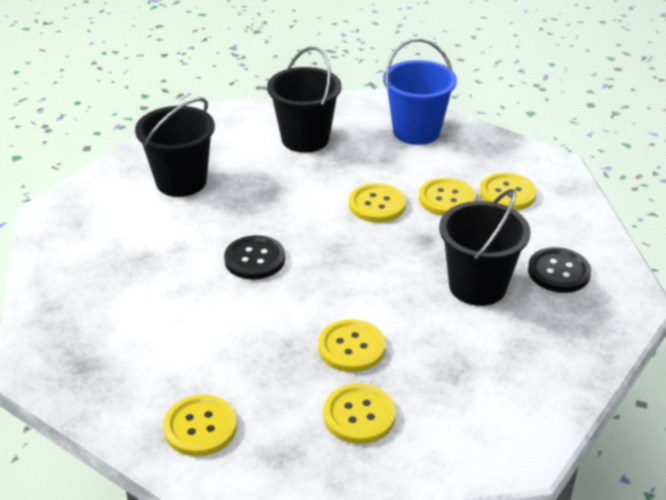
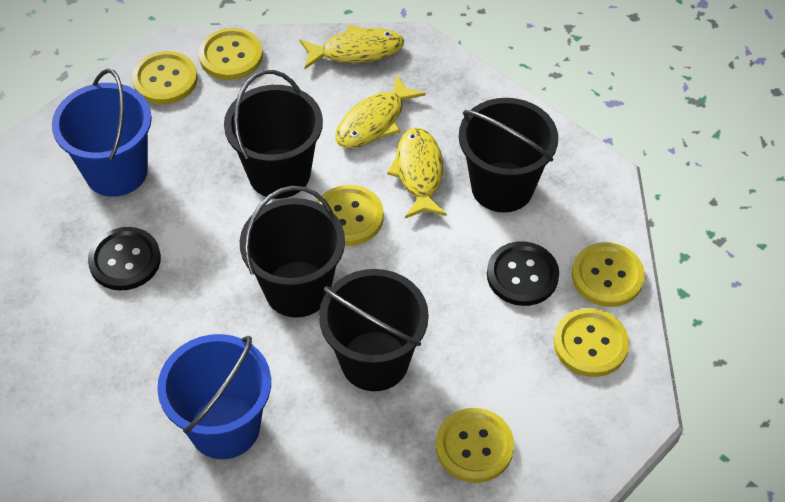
black bucket: 3 -> 4
blue bucket: 1 -> 2
yellow fish: 0 -> 3

